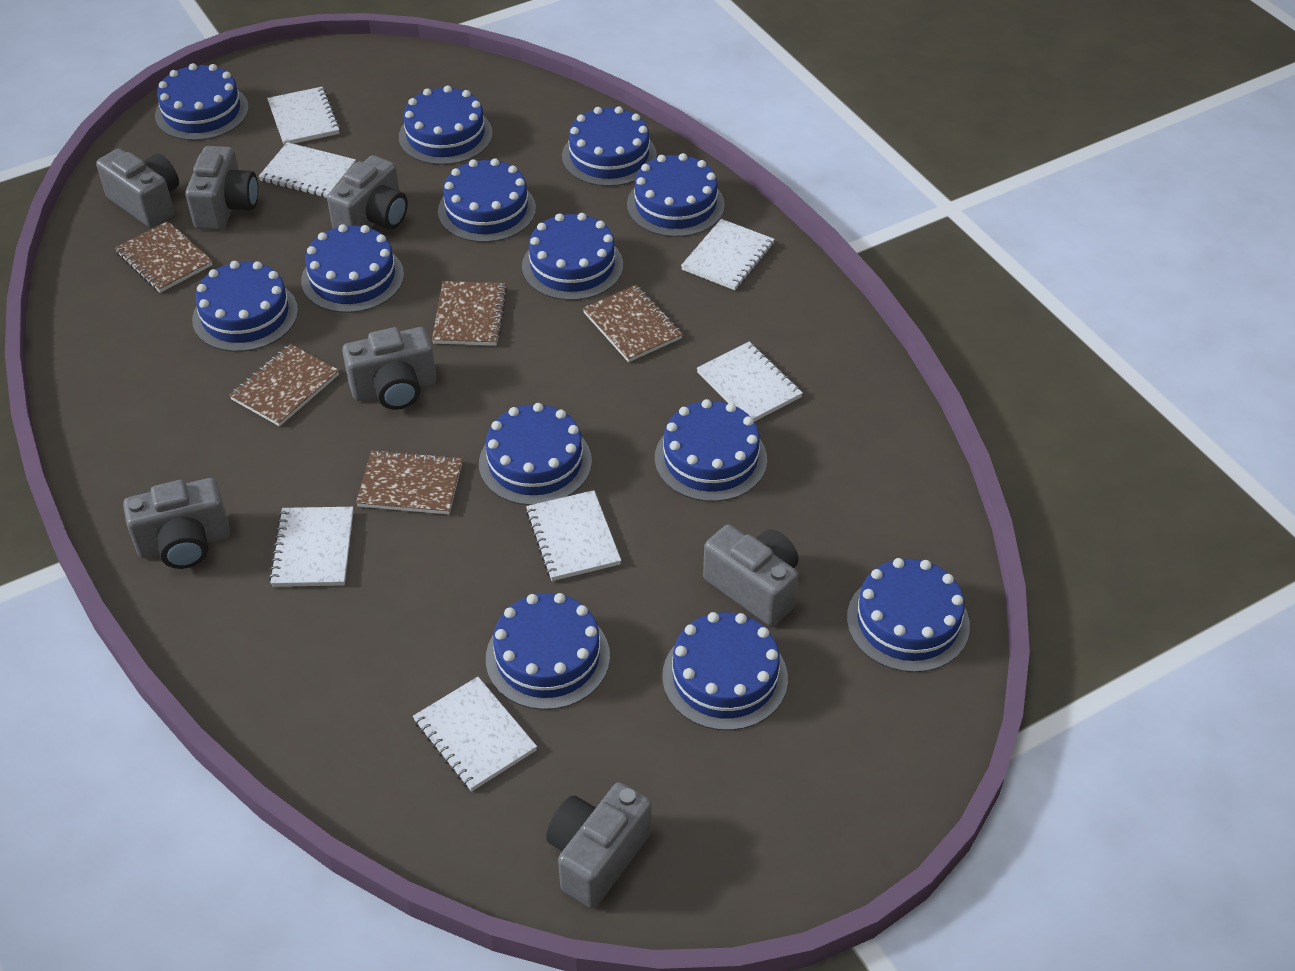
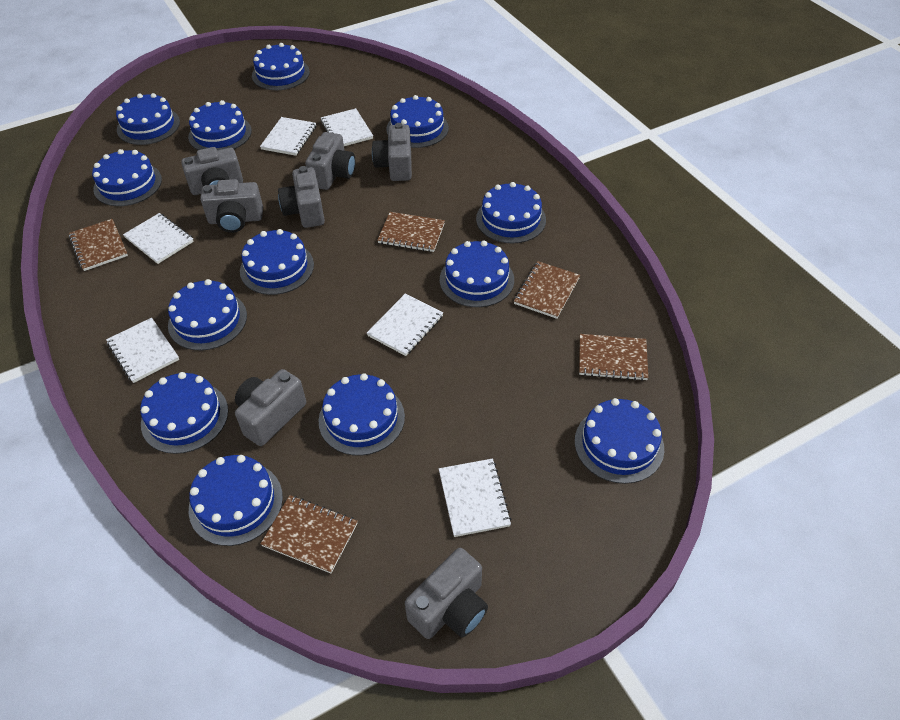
white notebook: 7 -> 6

